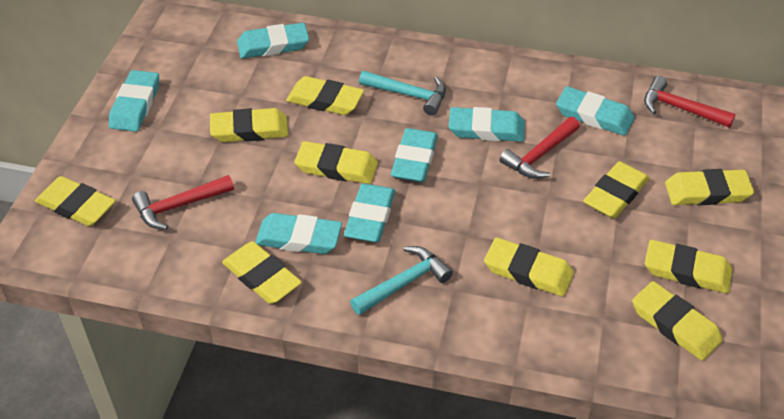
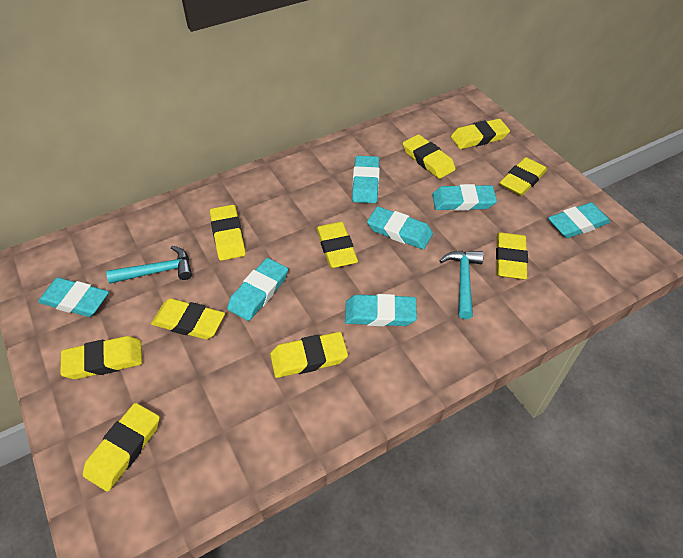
red hammer: 3 -> 0

